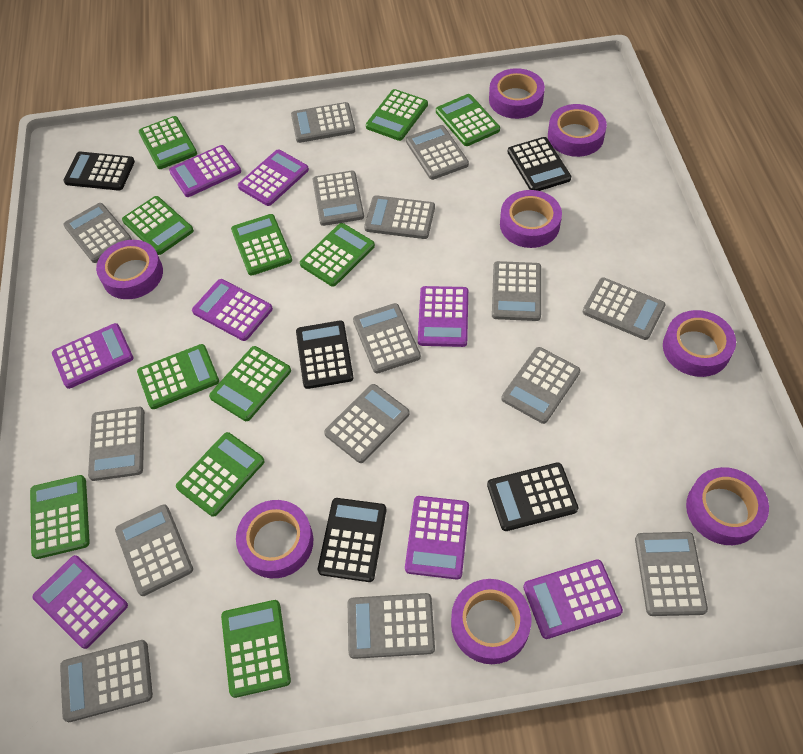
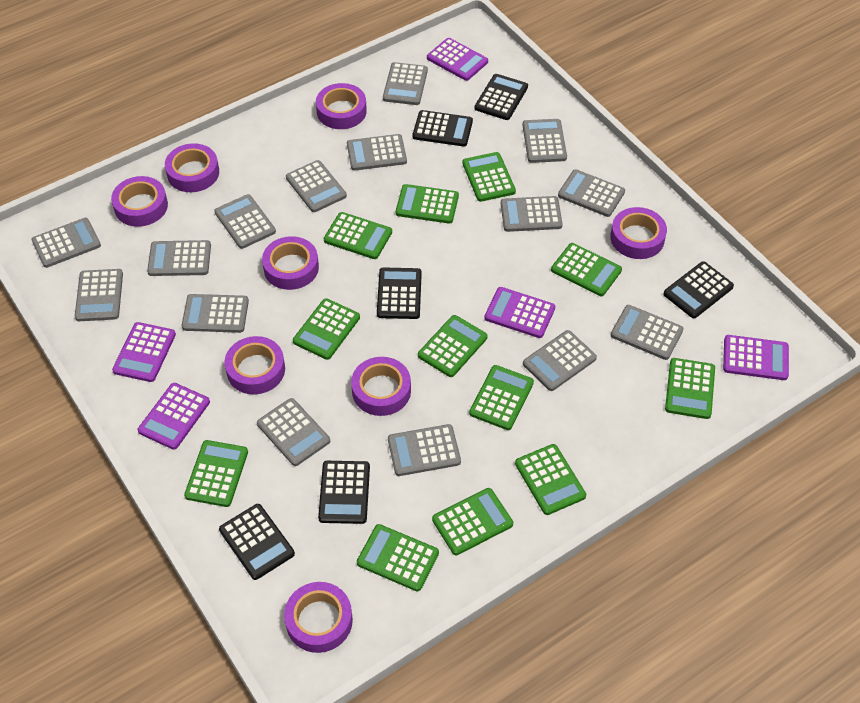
black calculator: 5 -> 6
green calculator: 11 -> 12
purple calculator: 8 -> 5

